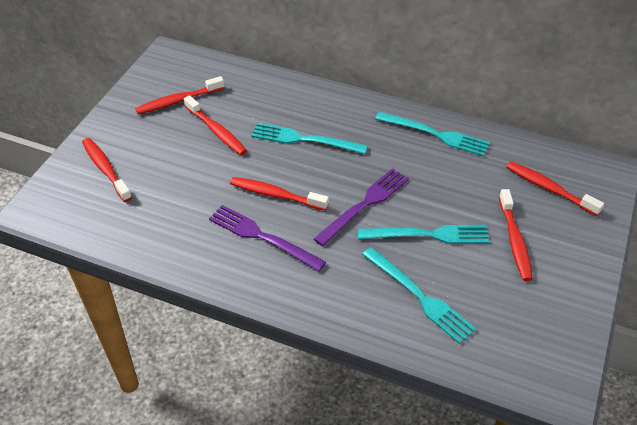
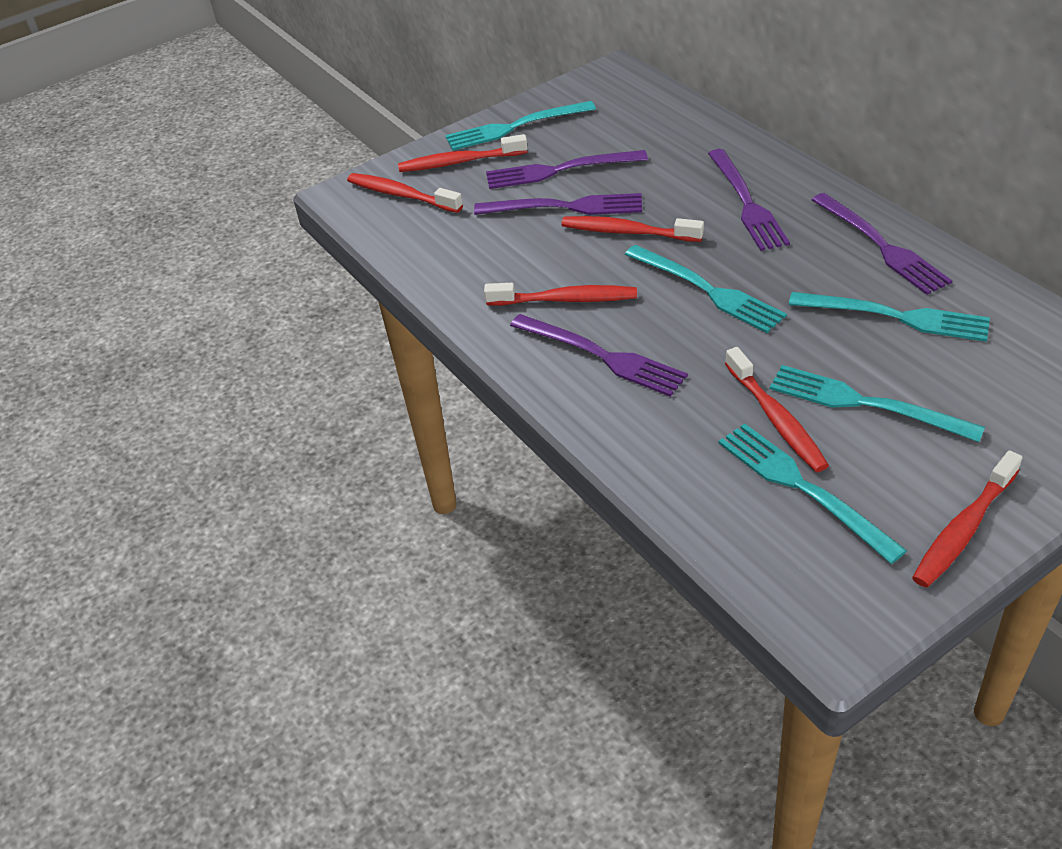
purple fork: 2 -> 5
turquoise fork: 4 -> 5

